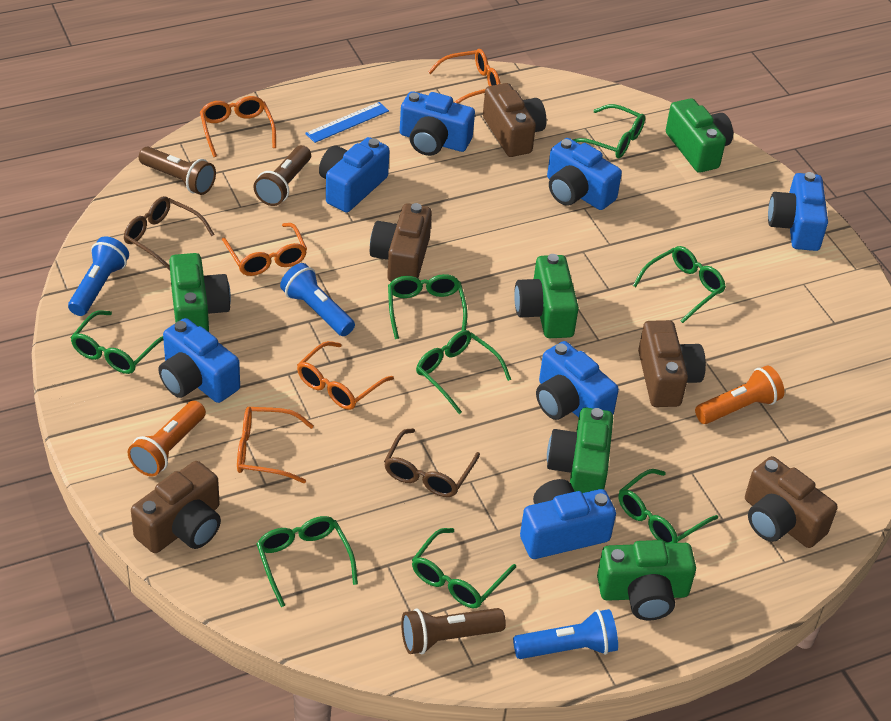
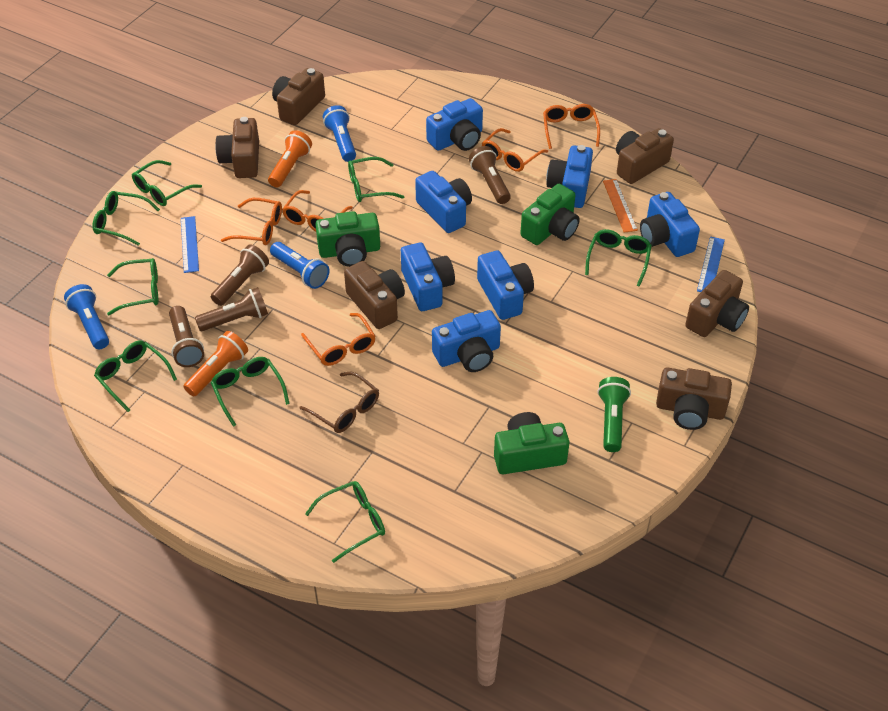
blue ruler: 1 -> 2
brown camera: 5 -> 6
brown flashlight: 3 -> 4
brown glasses: 2 -> 1
green camera: 5 -> 3
green flashlight: 0 -> 1
orange ruler: 0 -> 1

